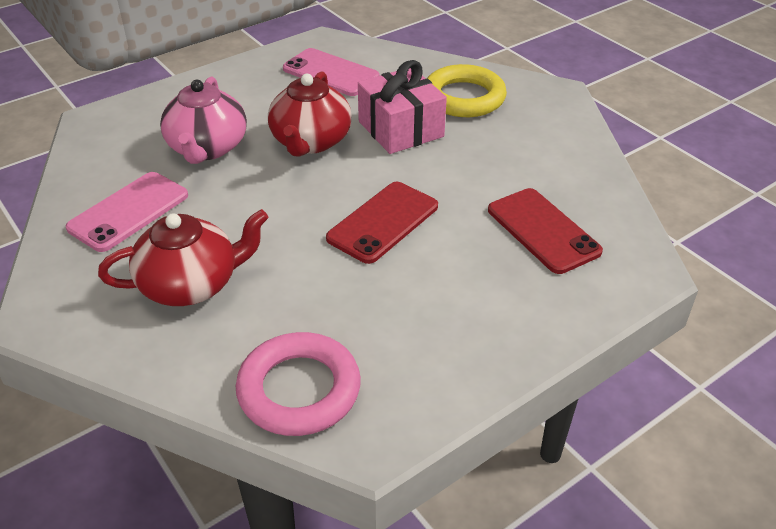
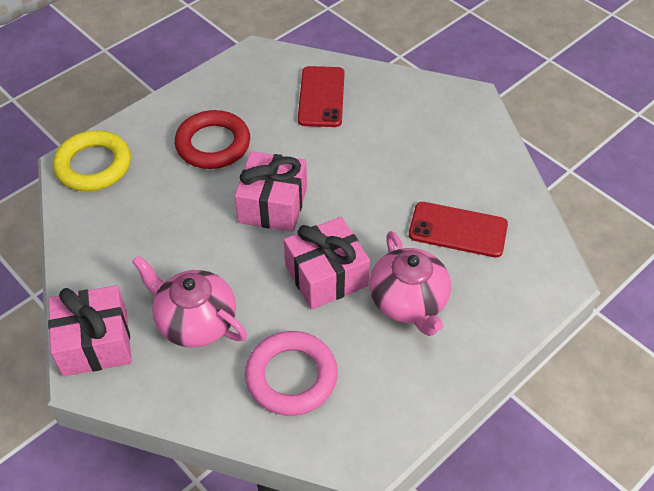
pink gift: 1 -> 3
pink phone: 2 -> 0
pink teapot: 1 -> 2
red ring: 0 -> 1
red teapot: 2 -> 0

